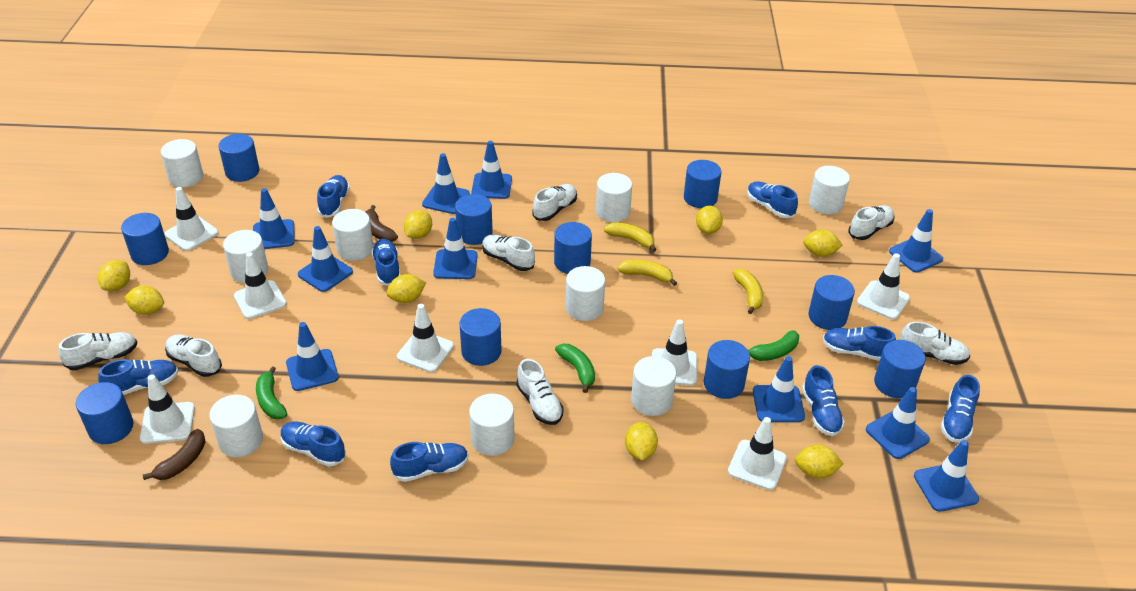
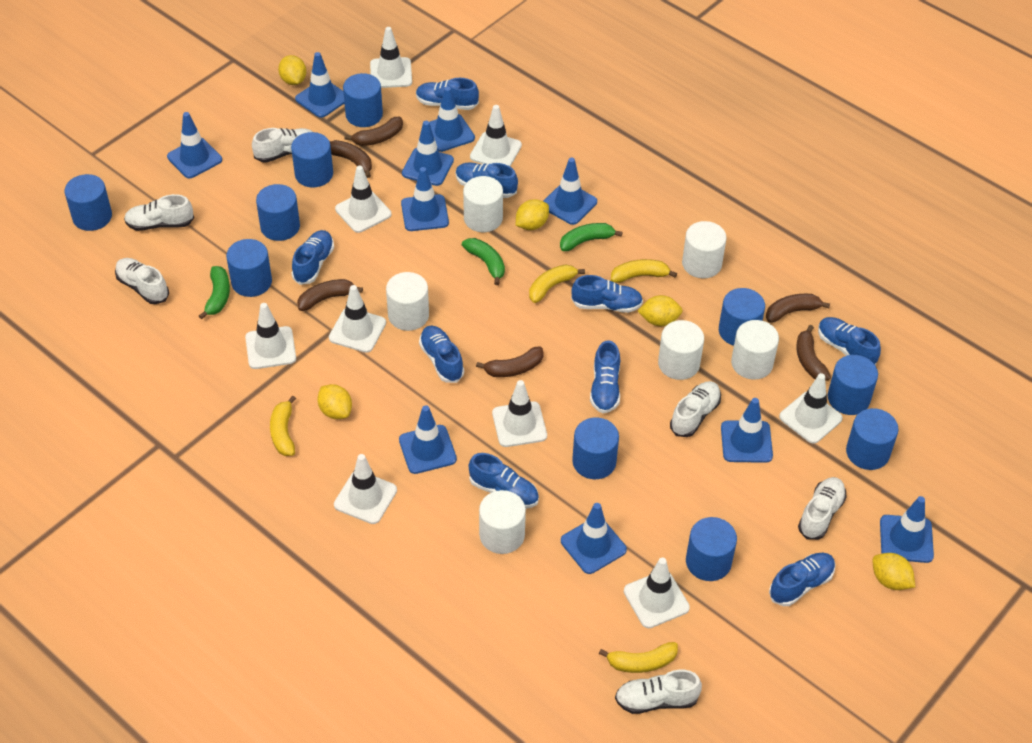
brown banana: 2 -> 6
white cylinder: 9 -> 6
white shoe: 7 -> 6
white traffic cone: 7 -> 9
yellow banana: 3 -> 4
yellow lemon: 8 -> 5

